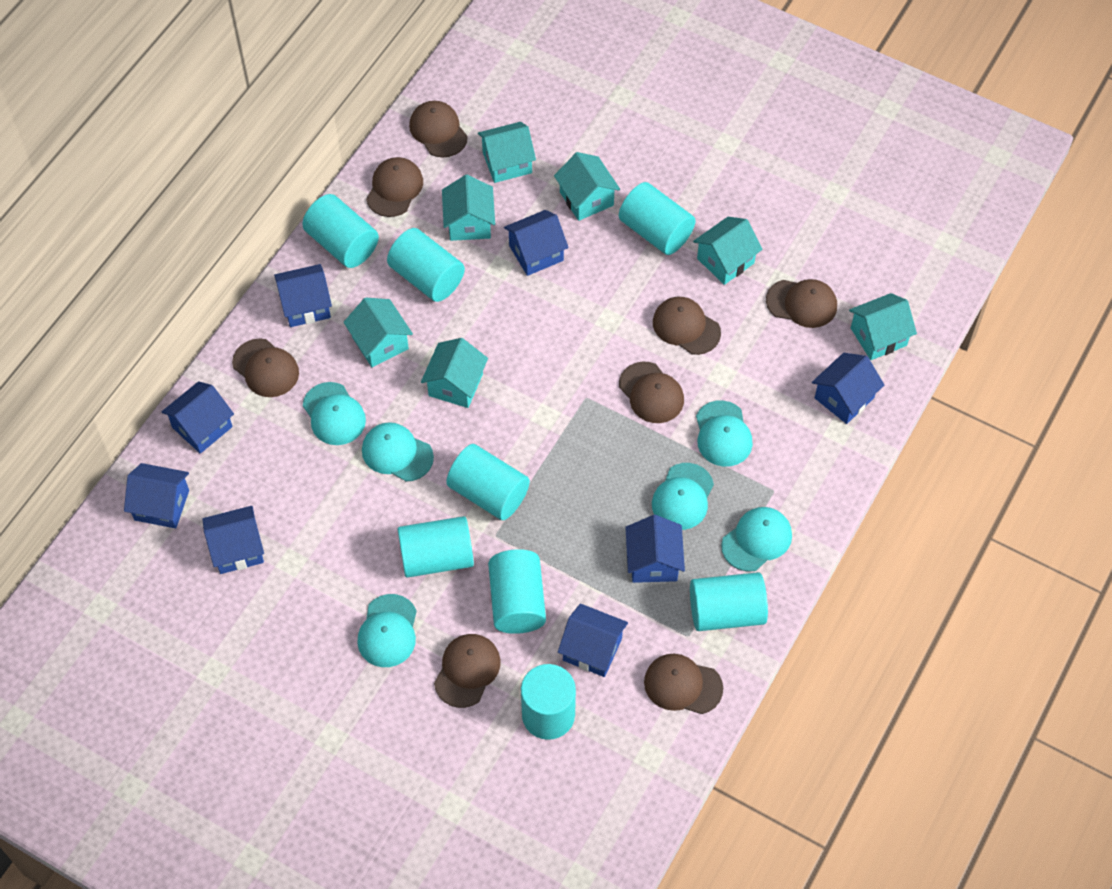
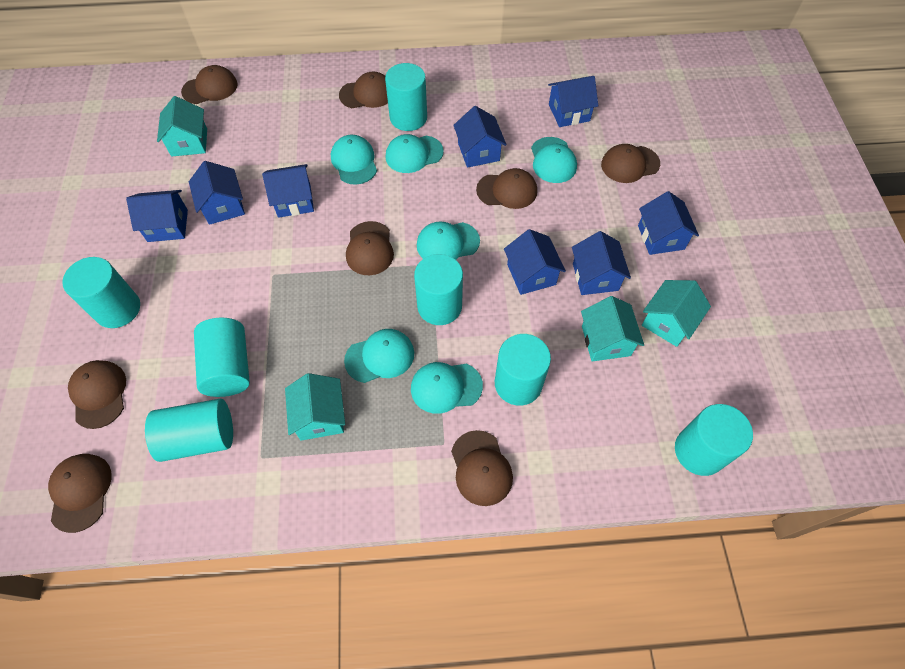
turquoise cylinder: 8 -> 7
turquoise house: 7 -> 4

